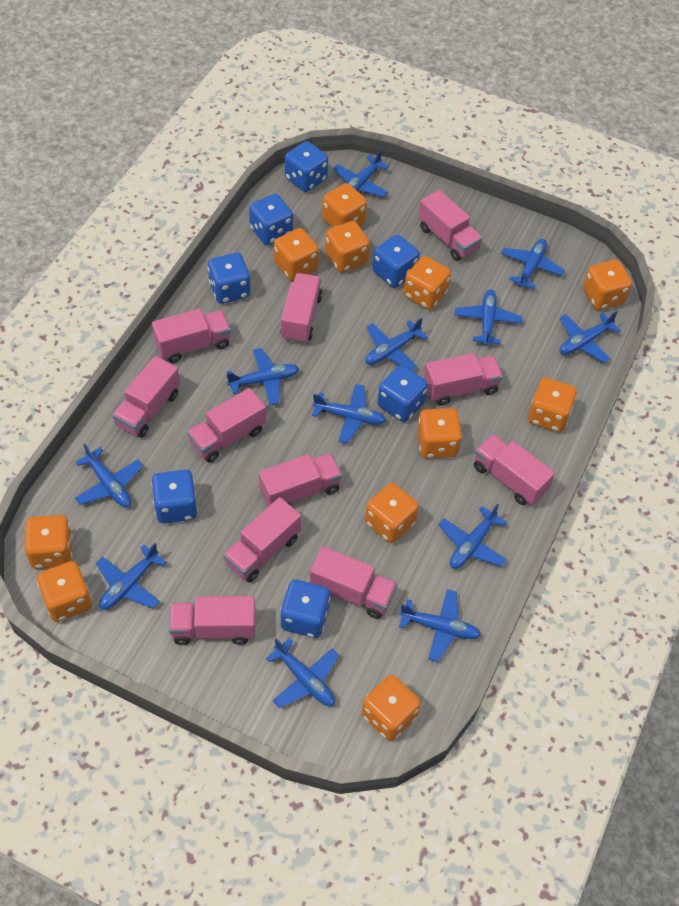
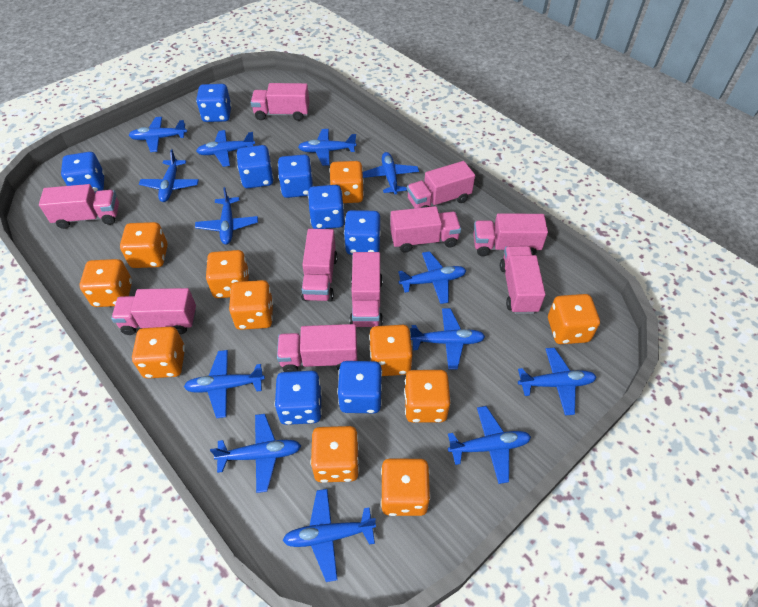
blue dice: 7 -> 8
blue plane: 12 -> 13
pink truck: 11 -> 10

